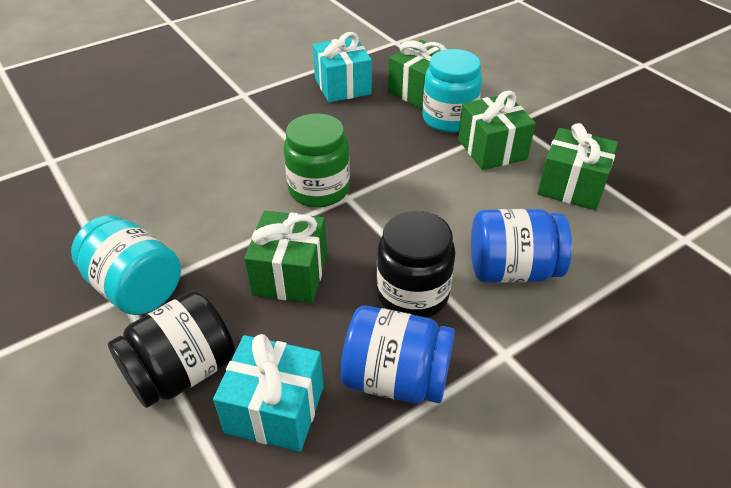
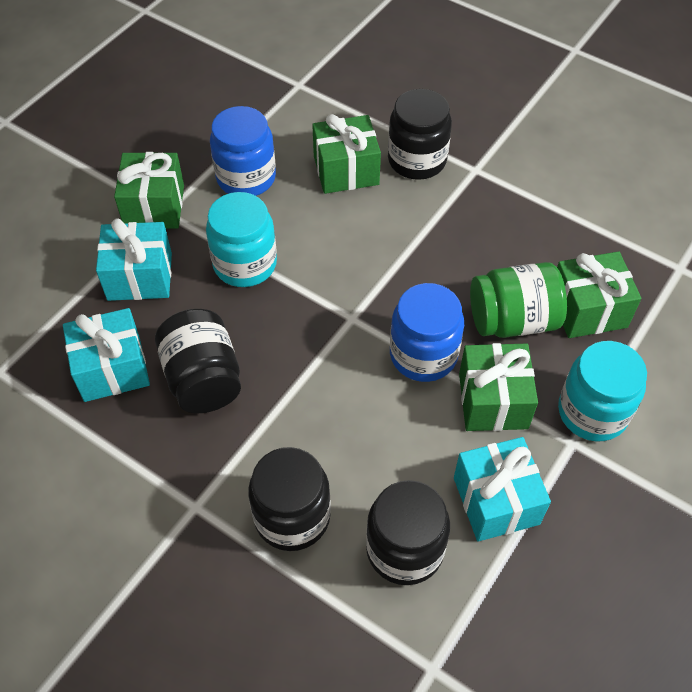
black jar: 2 -> 4
turquoise gift: 2 -> 3

